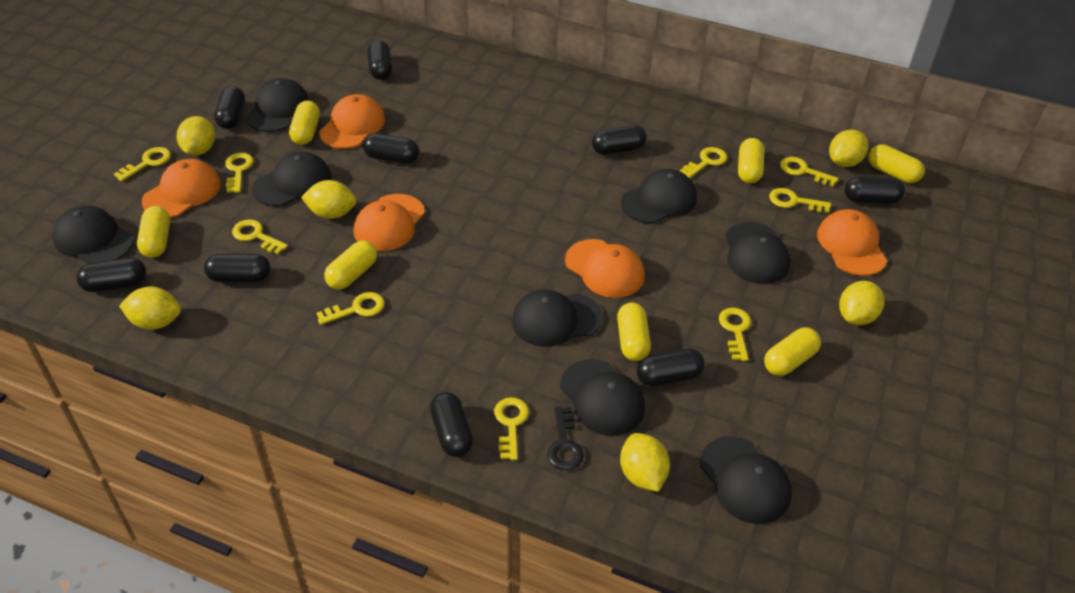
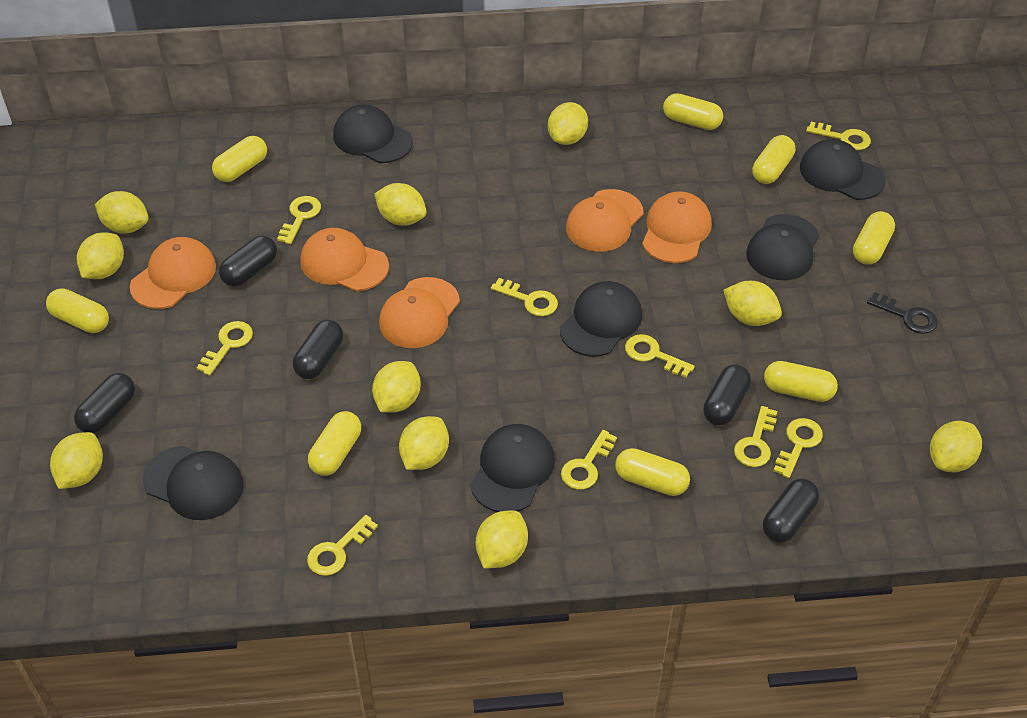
black cap: 8 -> 6
black capsule: 9 -> 5
yellow capsule: 7 -> 8
yellow lemon: 6 -> 10

